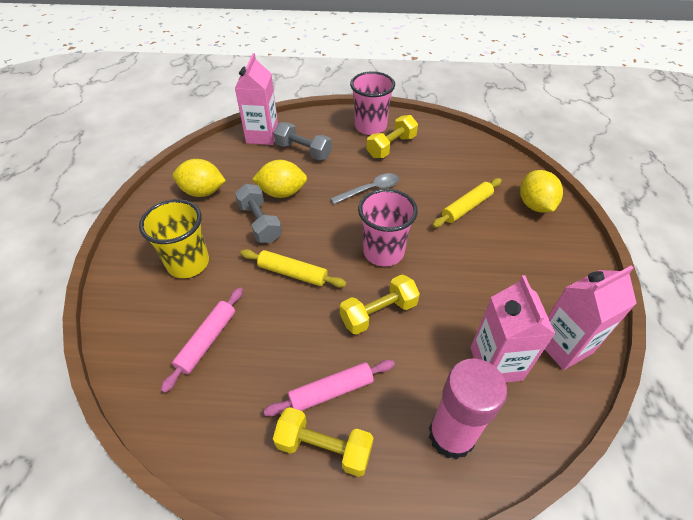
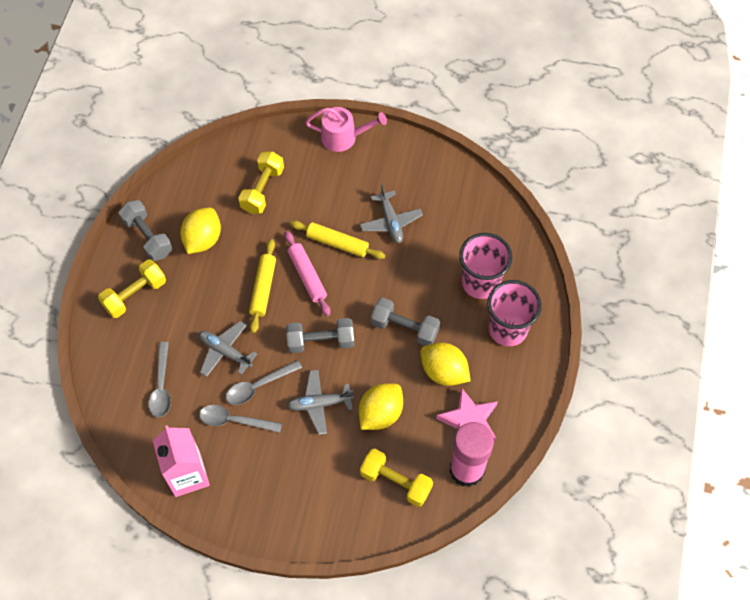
grey dumbbell: 2 -> 3
grey plane: 0 -> 3
grey spoon: 1 -> 3
pink carton: 3 -> 1
pink rolling pin: 2 -> 1
pink star: 0 -> 1
pink watering can: 0 -> 1
yellow cup: 1 -> 0

